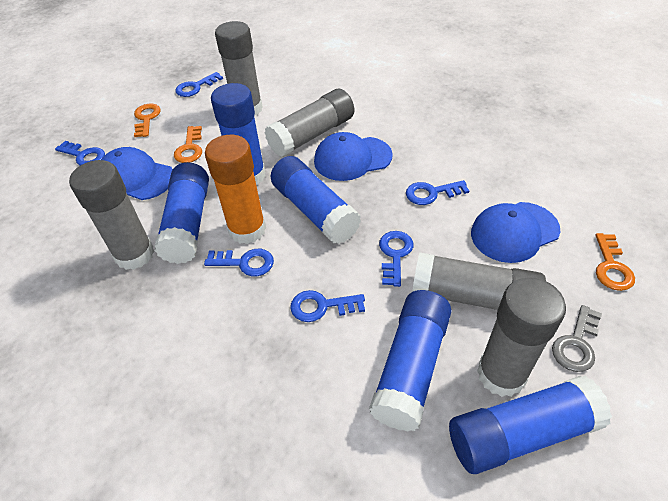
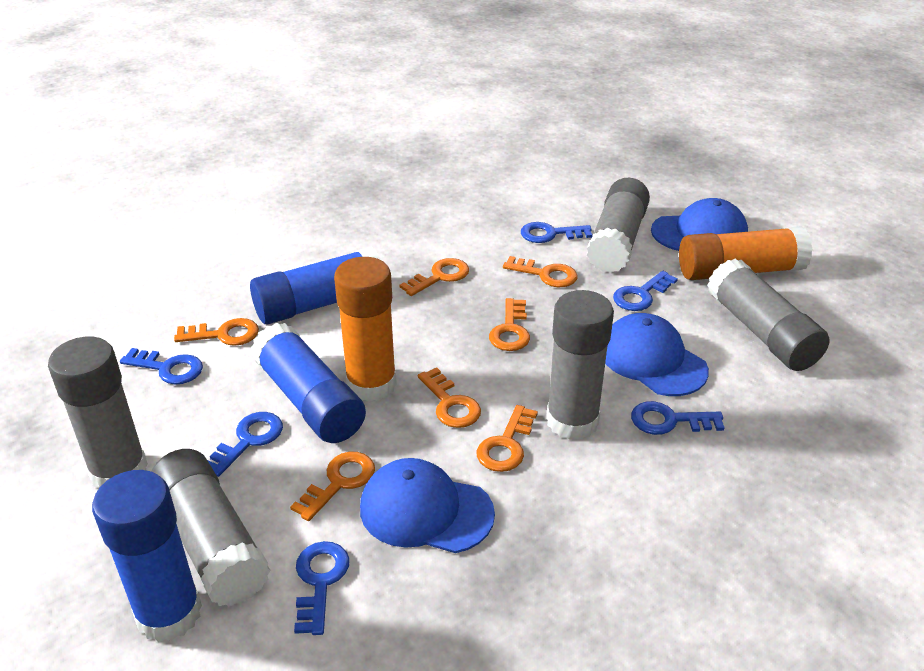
blue glue stick: 5 -> 3
grey key: 1 -> 0
orange glue stick: 1 -> 2
orange key: 3 -> 7

